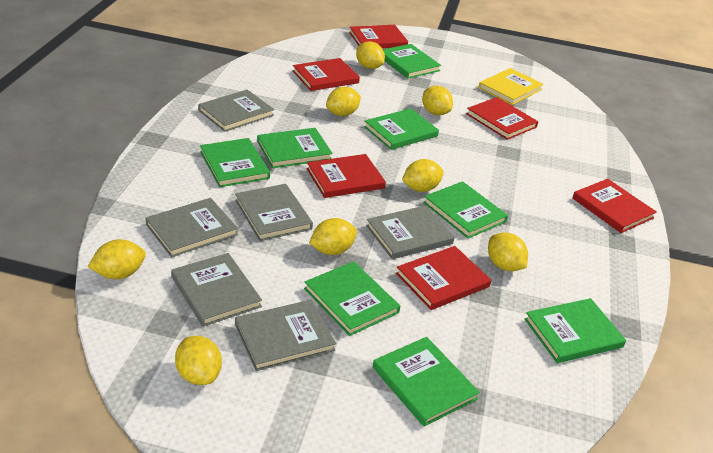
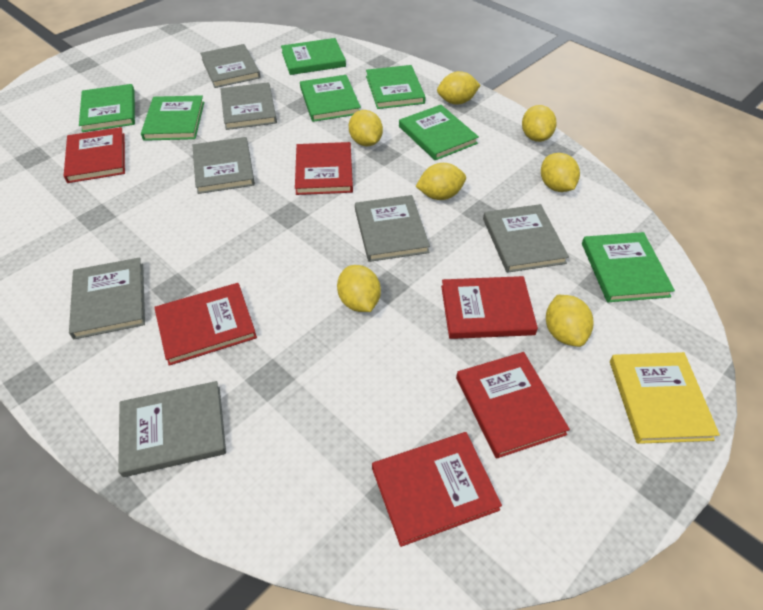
green book: 8 -> 7
grey book: 6 -> 7
yellow lemon: 8 -> 7

